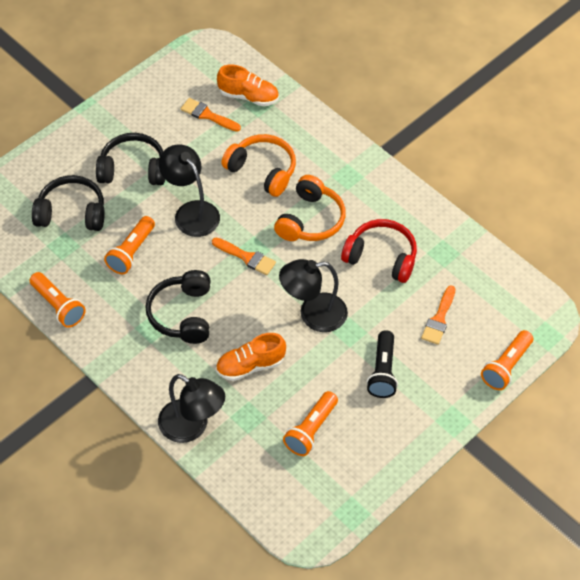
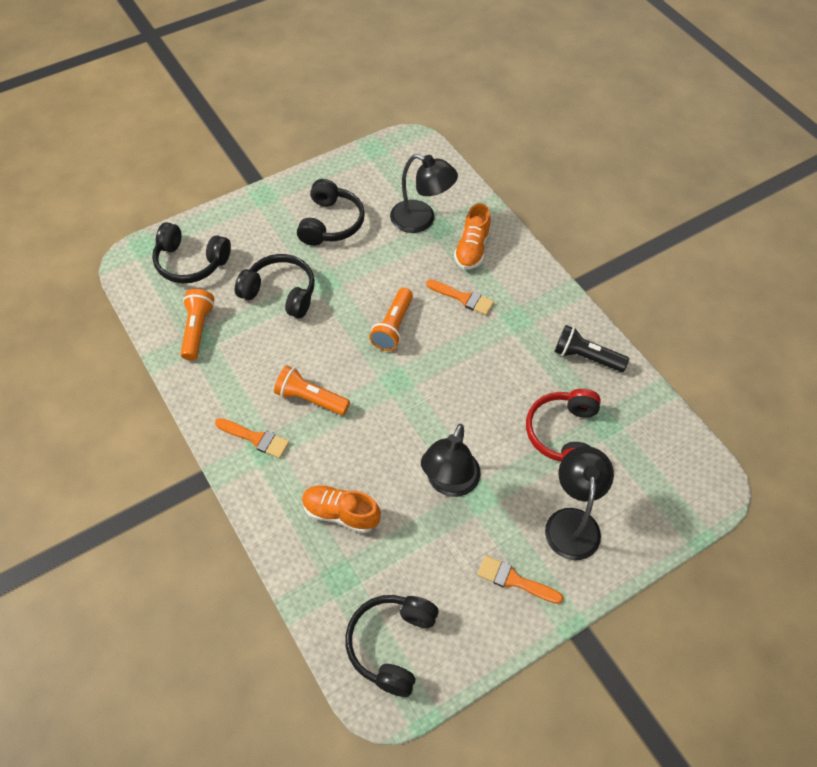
black headphones: 3 -> 4
orange flashlight: 4 -> 3
orange headphones: 2 -> 0

